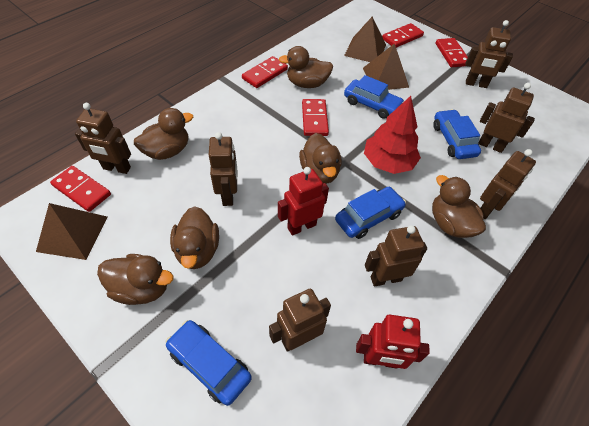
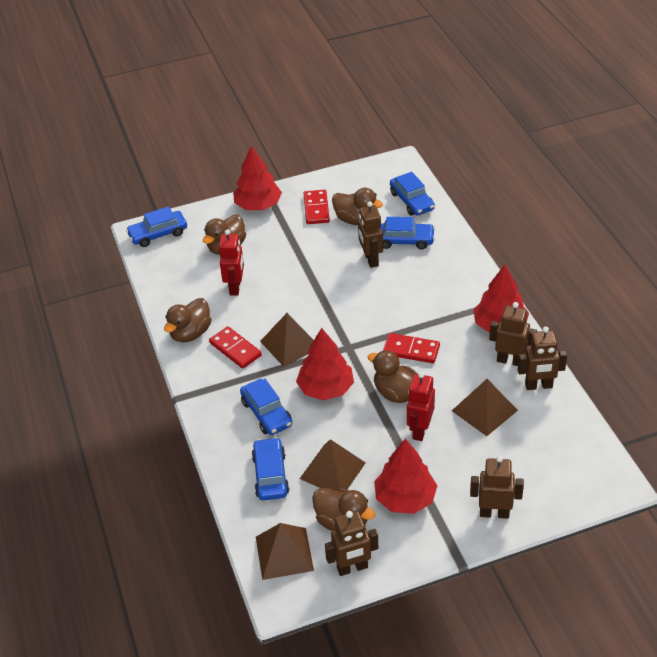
blue car: 4 -> 5
brown duck: 6 -> 5
brown pyramid: 3 -> 4
brown robot: 7 -> 5
red domino: 5 -> 3
red tree: 1 -> 4

